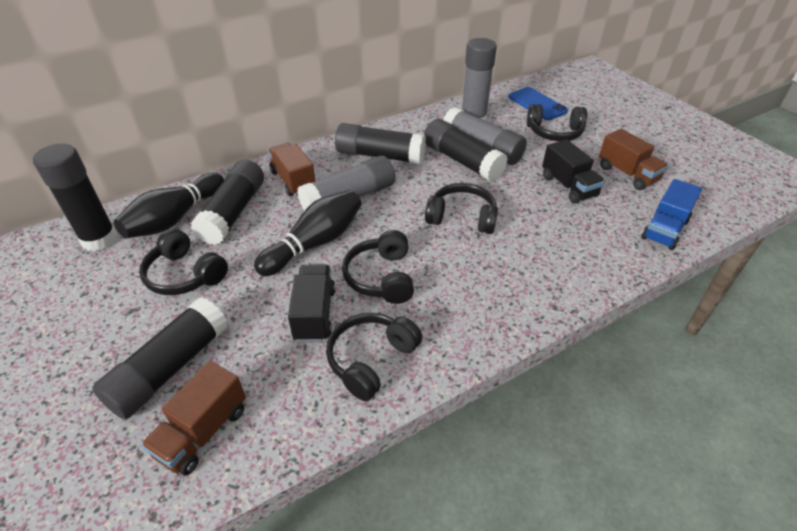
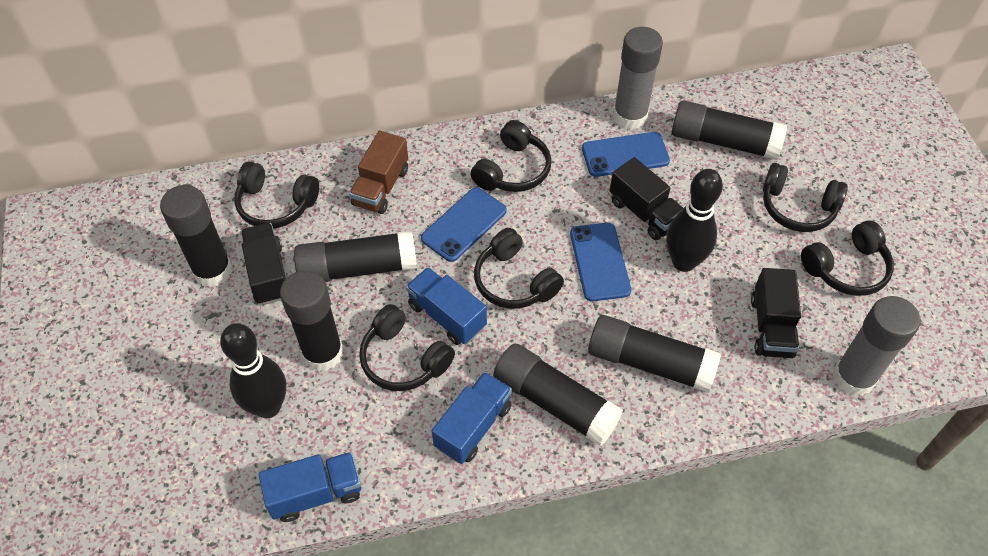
black glue stick: 5 -> 6
black headphones: 5 -> 6
black truck: 2 -> 3
blue phone: 1 -> 3
blue truck: 1 -> 3
brown truck: 3 -> 1
grey glue stick: 3 -> 2

